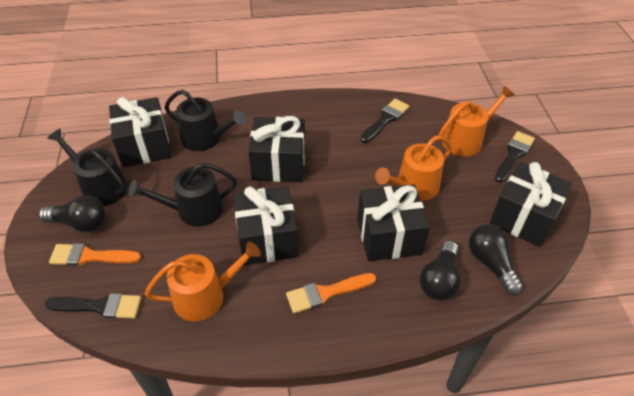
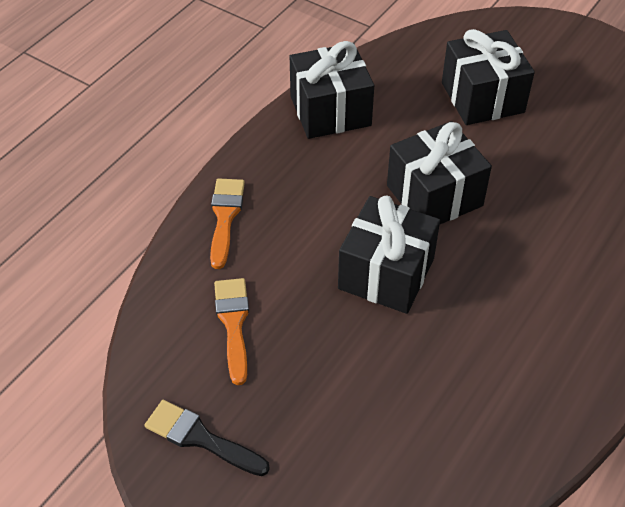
black brush: 3 -> 1
black gift: 5 -> 4
black light bulb: 3 -> 0
black watering can: 3 -> 0
orange watering can: 3 -> 0

